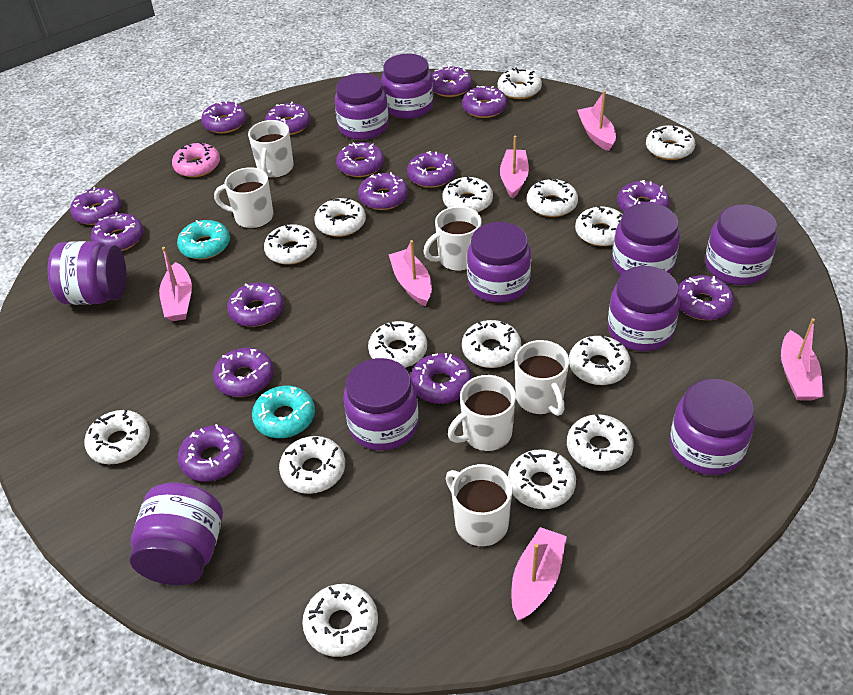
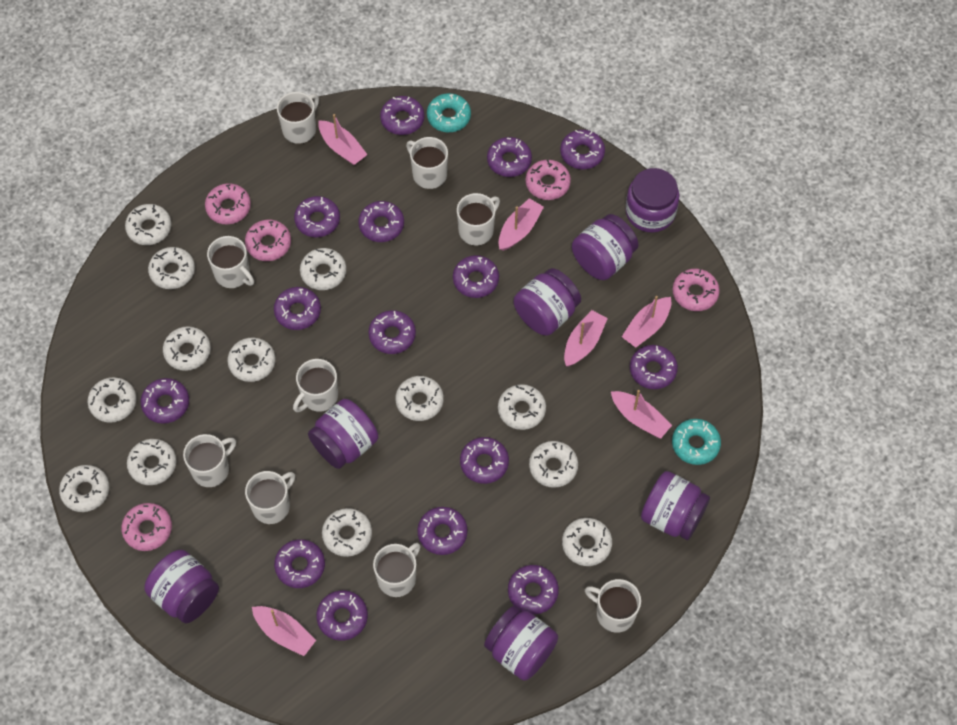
pink donut: 1 -> 5
purple jar: 10 -> 7
white donut: 15 -> 13
white mug: 6 -> 9

